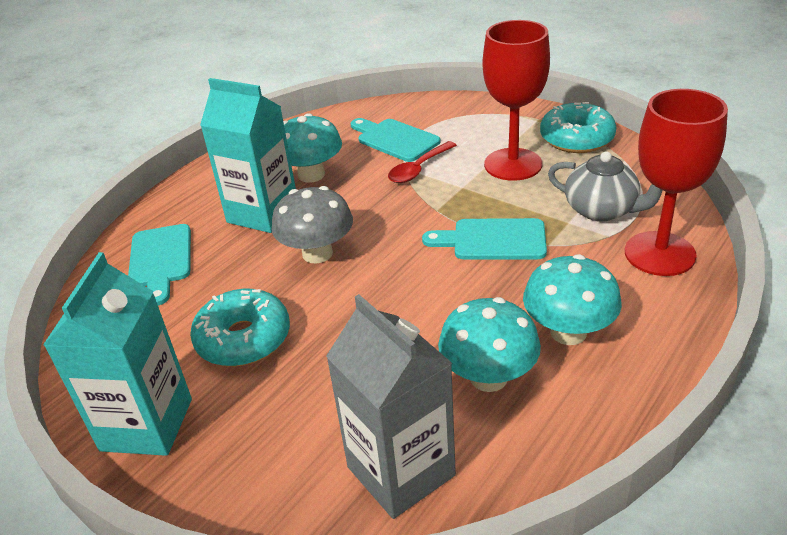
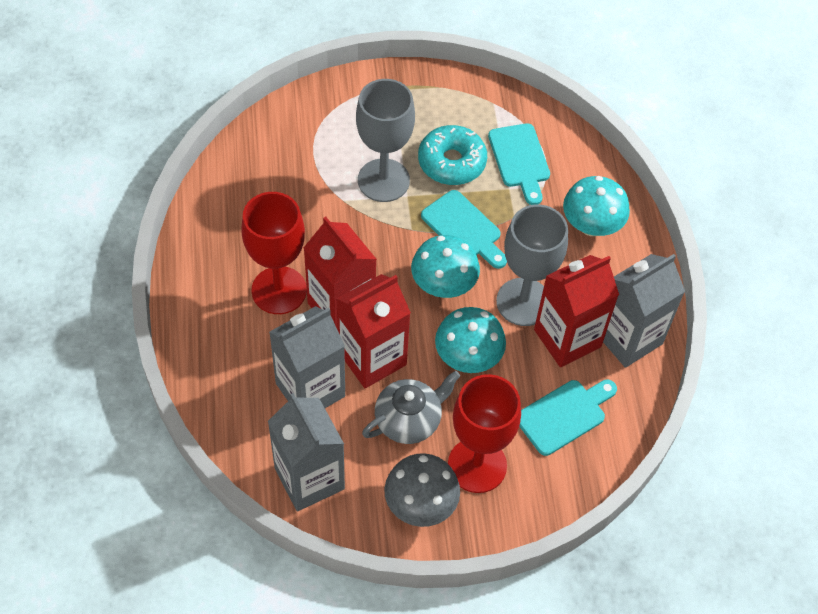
grey carton: 1 -> 3
grey goblet: 0 -> 2
red carton: 0 -> 3
red spoon: 1 -> 0
turquoise carton: 2 -> 0
turquoise donut: 2 -> 1

